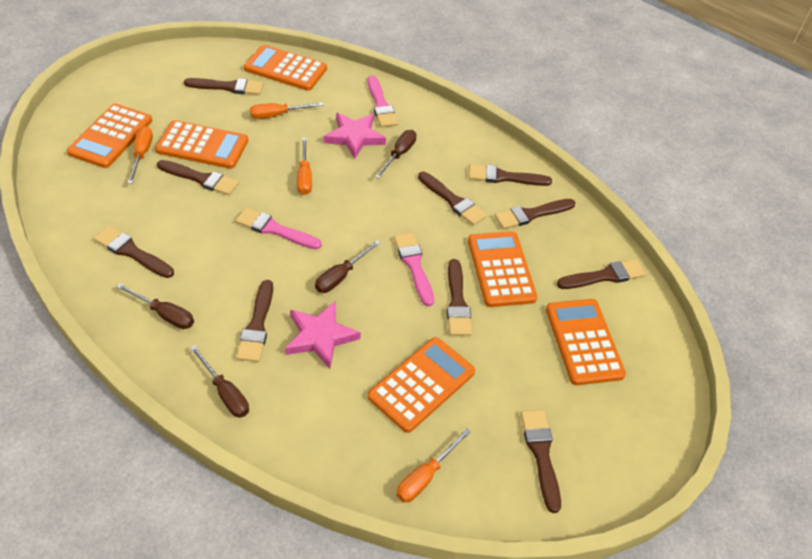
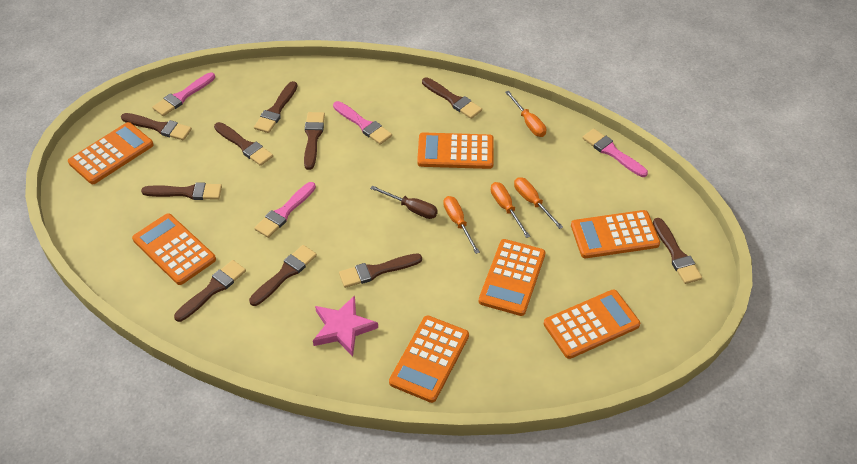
brown screwdriver: 4 -> 1
orange calculator: 6 -> 7
pink brush: 3 -> 4
pink star: 2 -> 1

